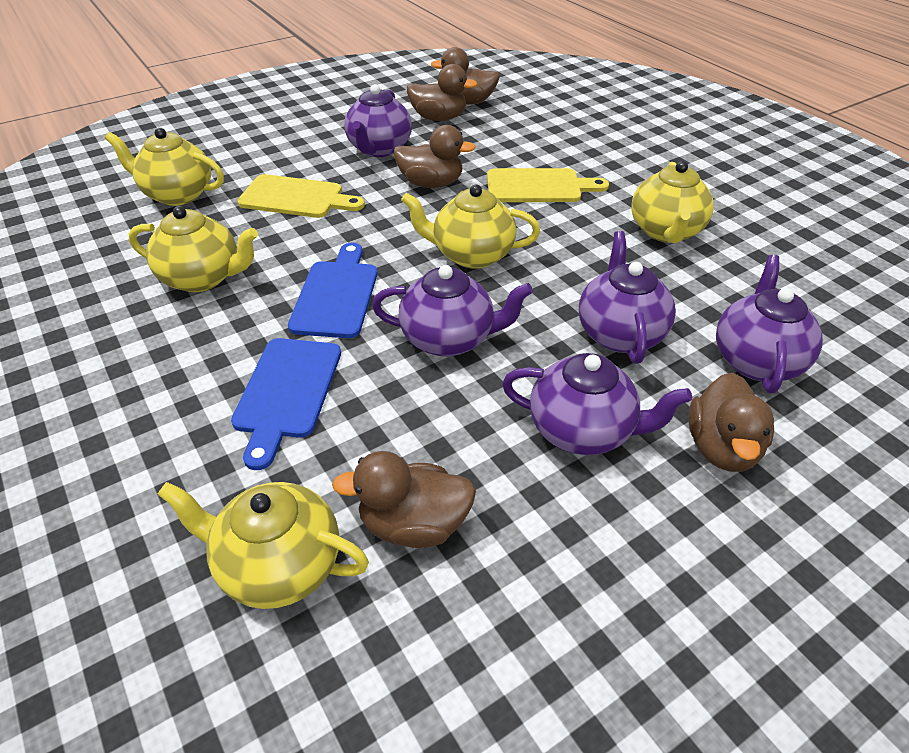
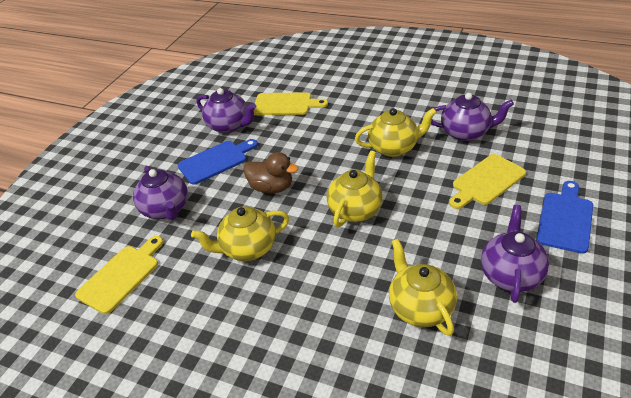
brown duck: 5 -> 1
purple teapot: 5 -> 4
yellow cutting board: 2 -> 3
yellow teapot: 5 -> 4

